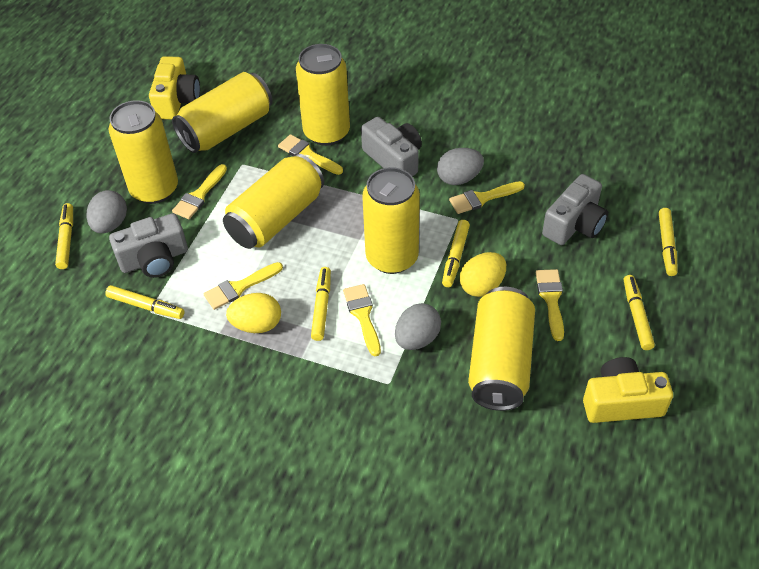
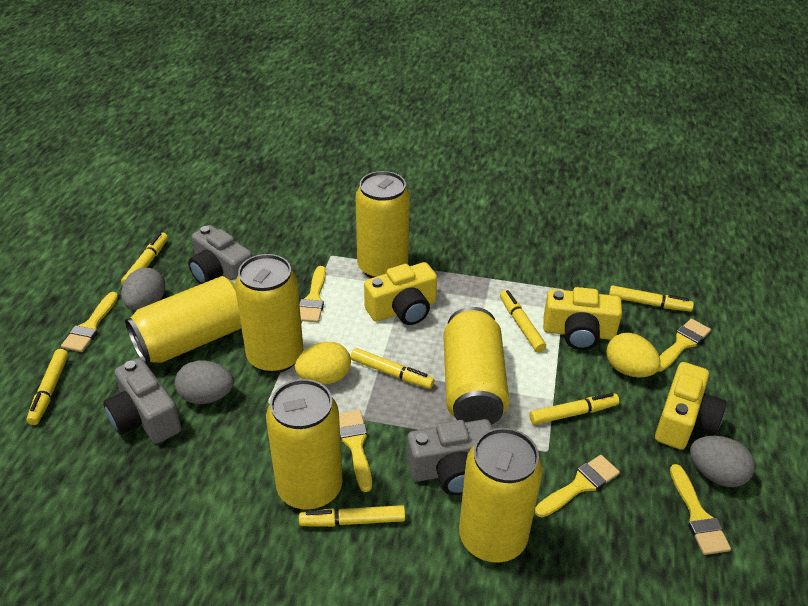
yellow camera: 2 -> 3
yellow marker: 6 -> 7

